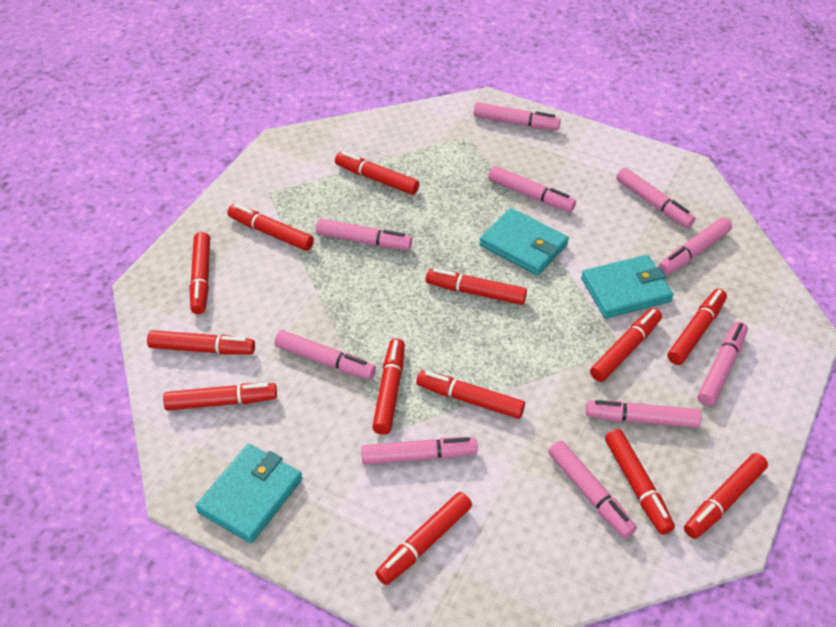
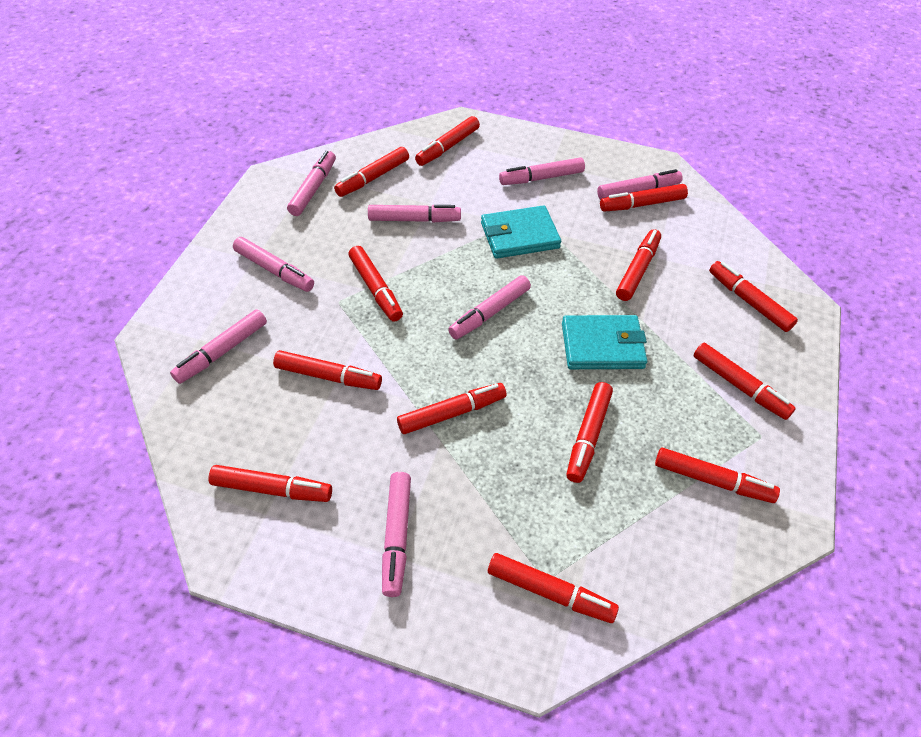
pink marker: 10 -> 8
turquoise wallet: 3 -> 2

